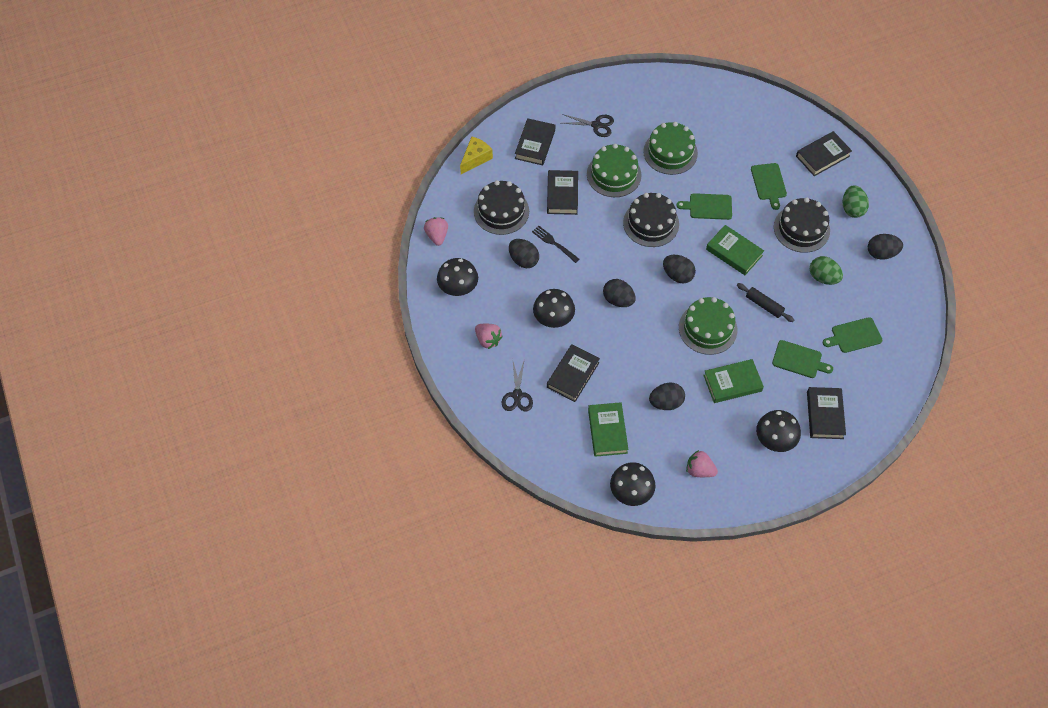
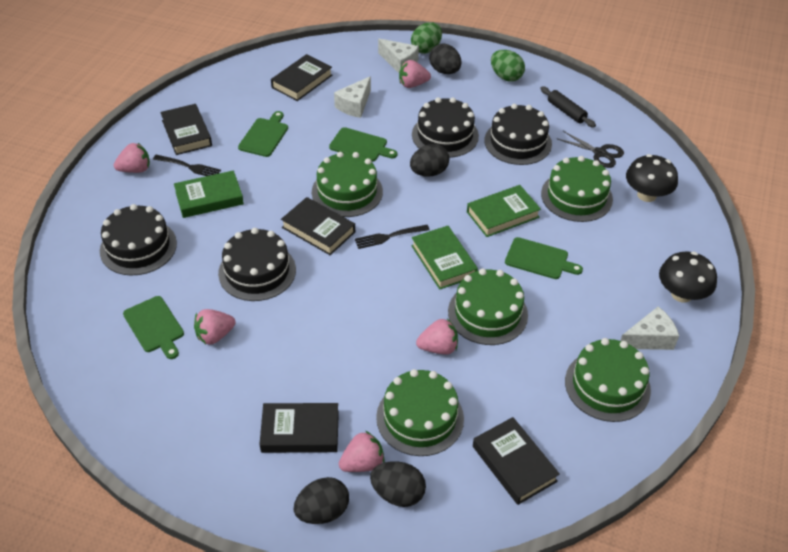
black cake: 3 -> 4
black egg: 5 -> 4
black fork: 1 -> 2
black mushroom: 4 -> 2
black scissors: 2 -> 1
green cake: 3 -> 5
pink strawberry: 3 -> 5
white cheese: 0 -> 3
yellow cheese: 1 -> 0

